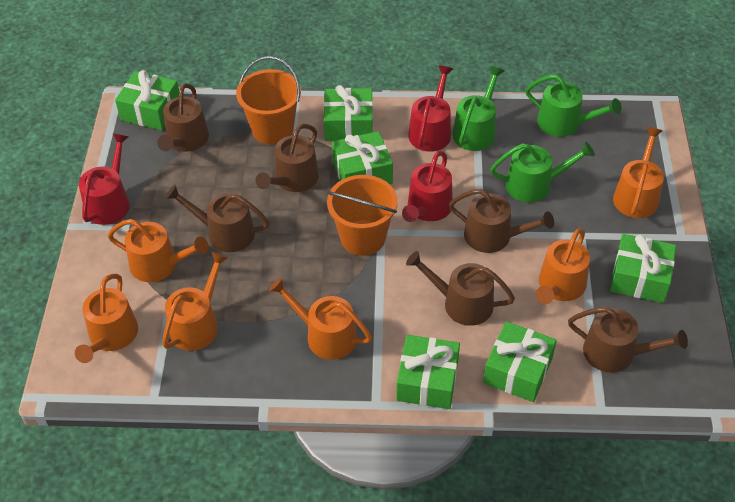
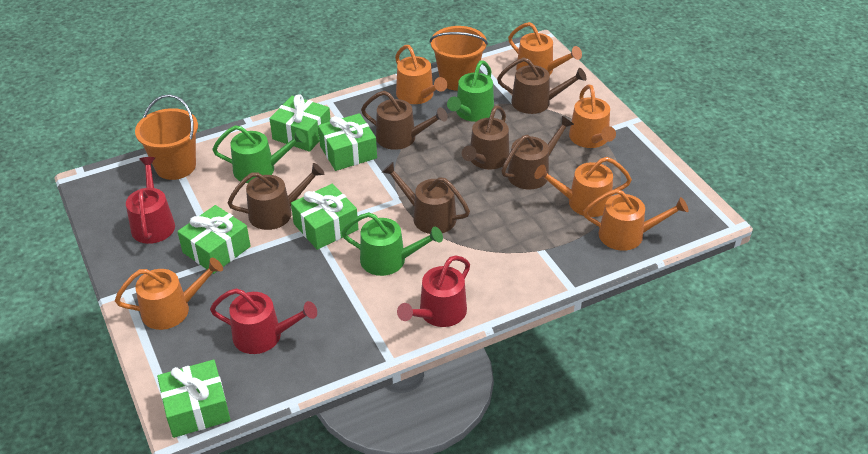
green gift: 6 -> 5

